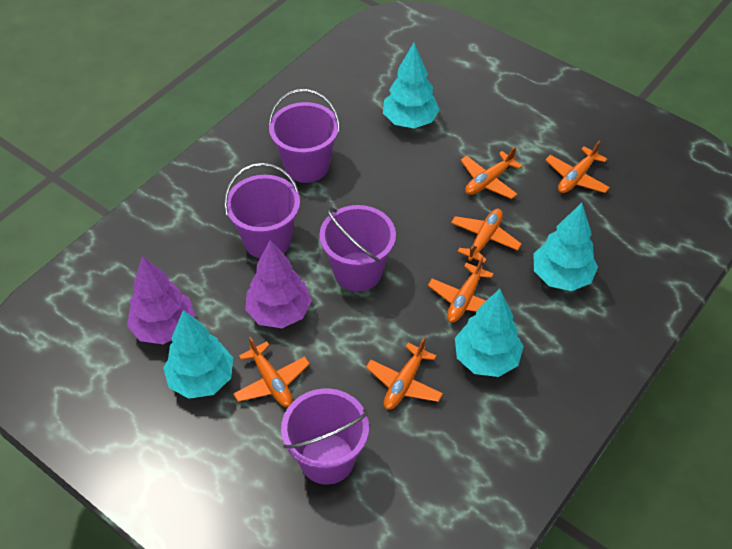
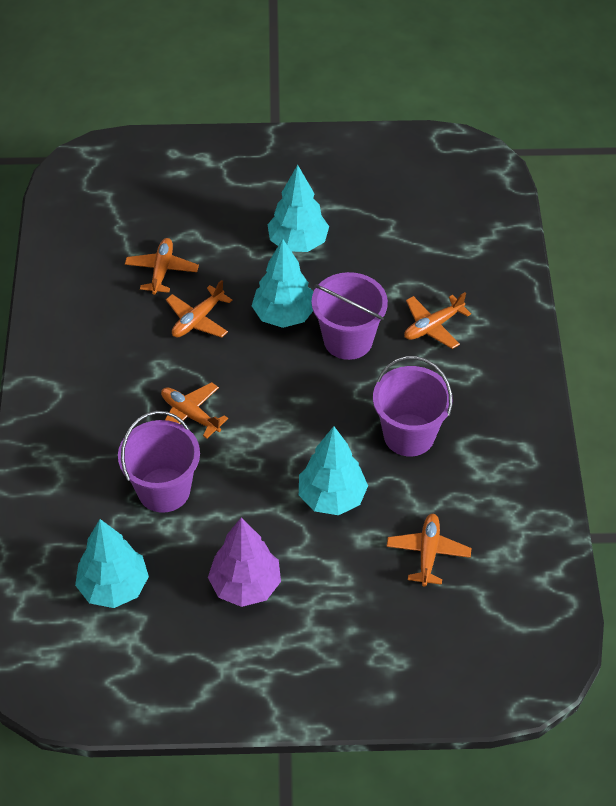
orange plane: 6 -> 5
purple bucket: 4 -> 3
purple tree: 2 -> 1

